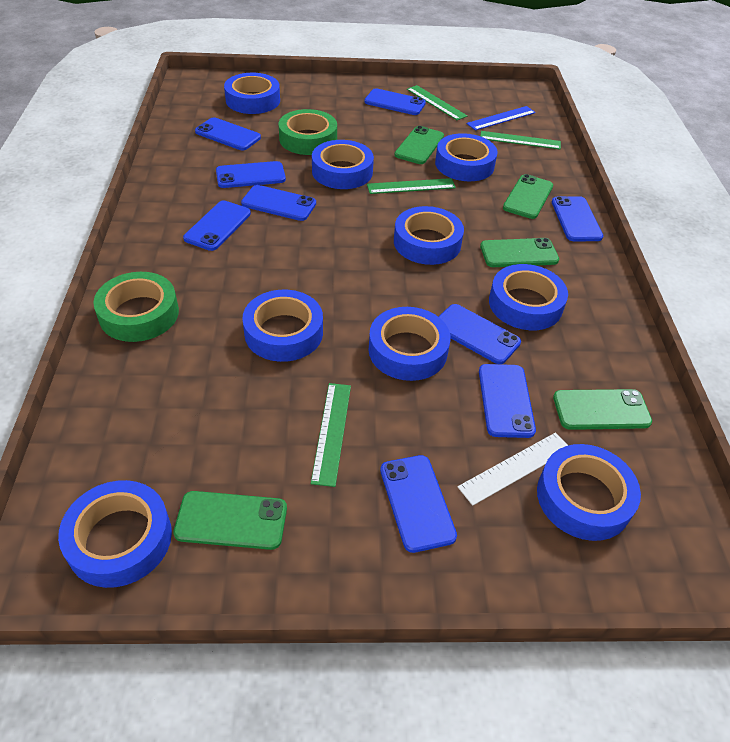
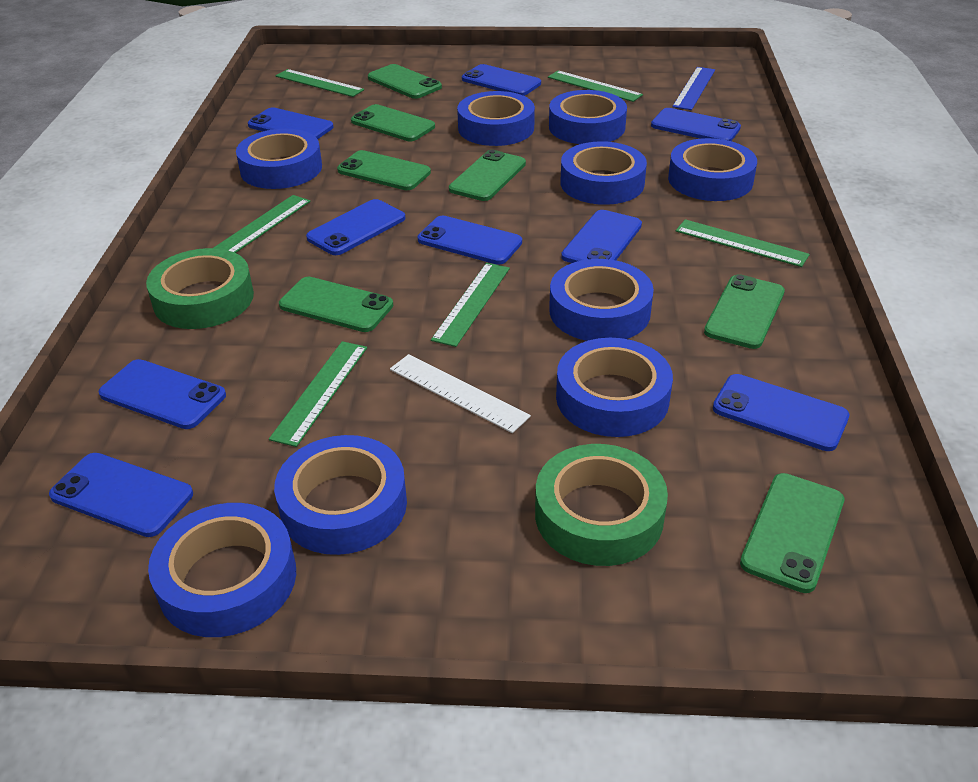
green phone: 5 -> 7
green ruler: 4 -> 6

